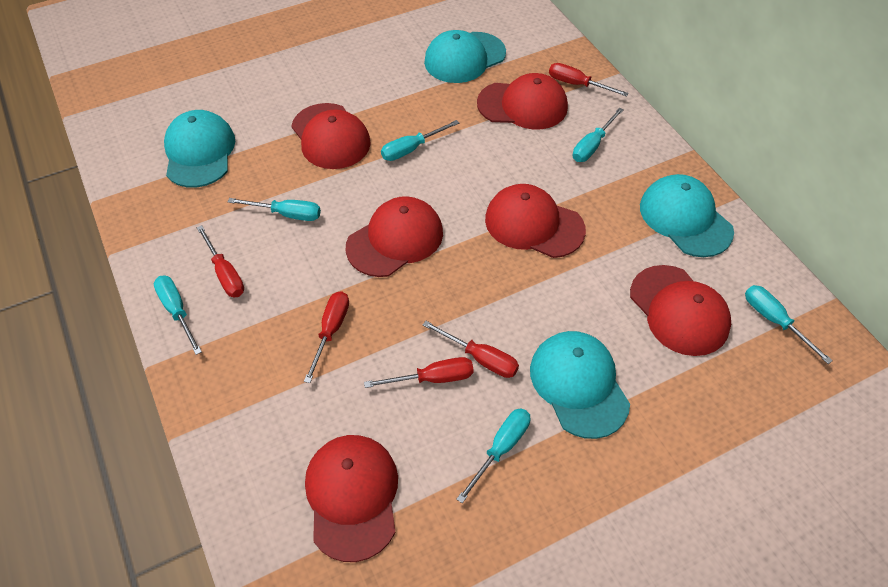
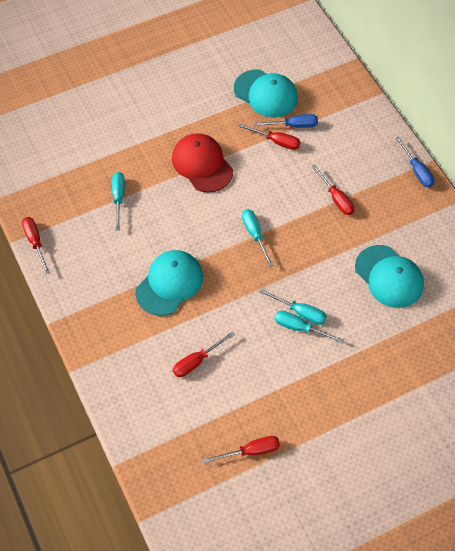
blue screwdriver: 0 -> 2
red cap: 6 -> 1
turquoise cap: 4 -> 3
turquoise screwdriver: 6 -> 4

